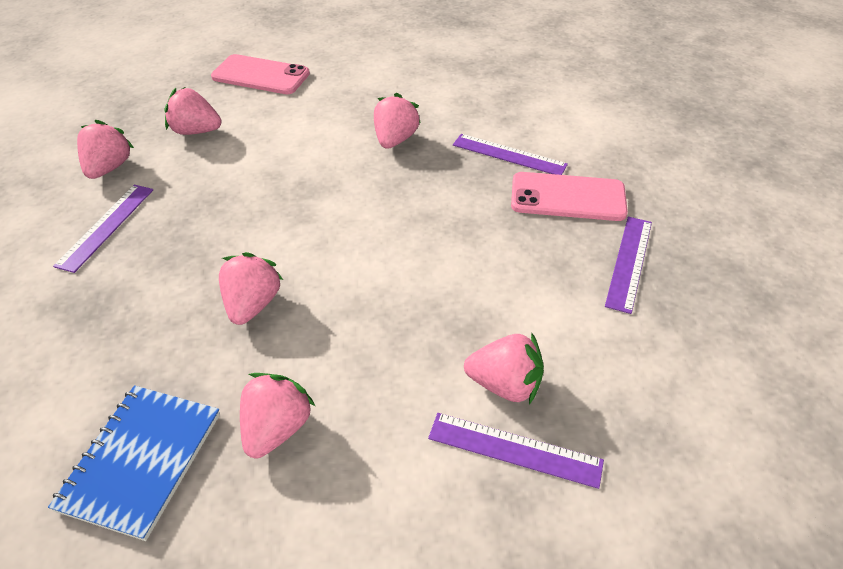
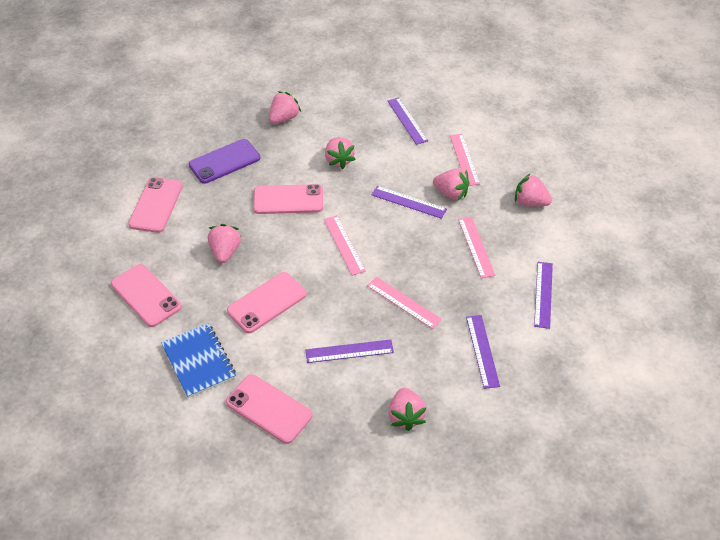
pink phone: 2 -> 5
pink ruler: 0 -> 4
purple phone: 0 -> 1
purple ruler: 4 -> 5

